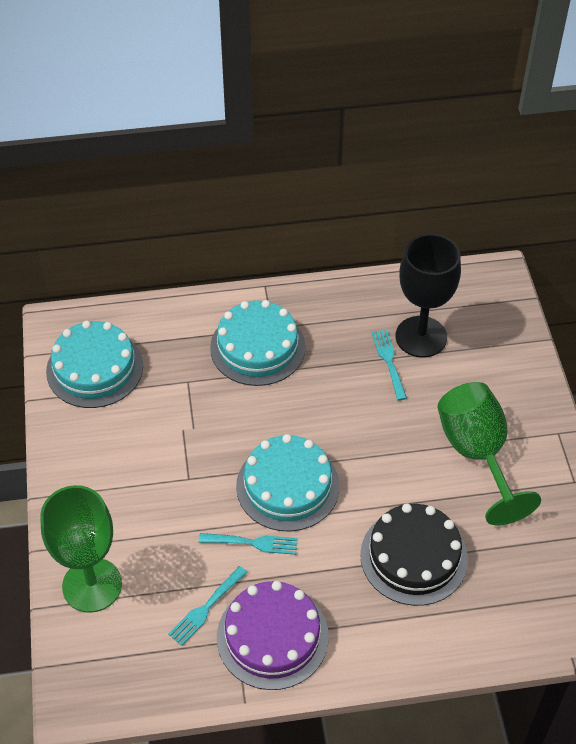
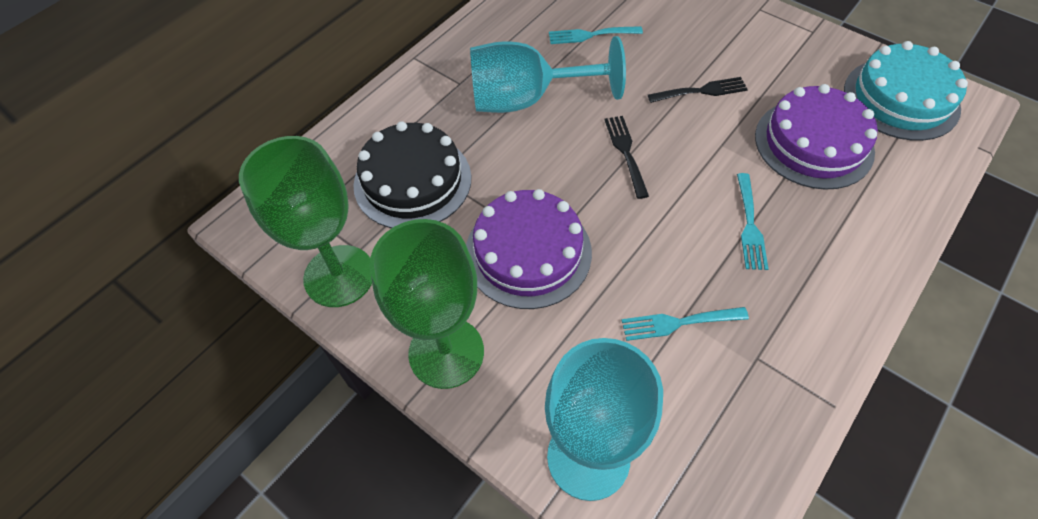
black fork: 0 -> 2
black goblet: 1 -> 0
purple cake: 1 -> 2
turquoise cake: 3 -> 1
turquoise goblet: 0 -> 2

